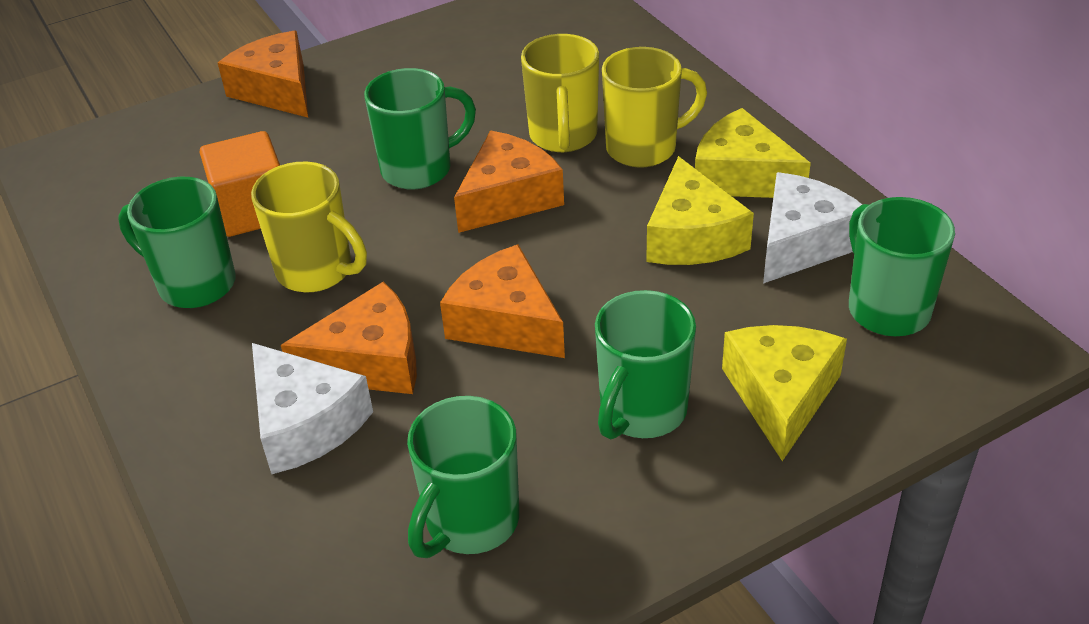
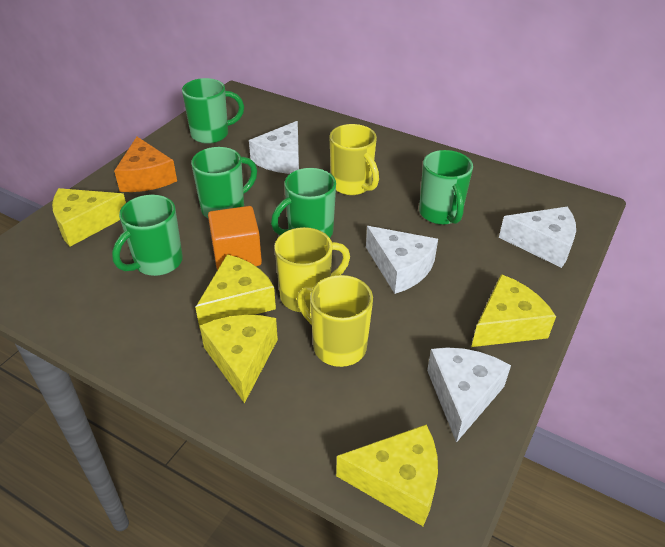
orange cheese: 4 -> 1
white cheese: 2 -> 4
yellow cheese: 3 -> 5

